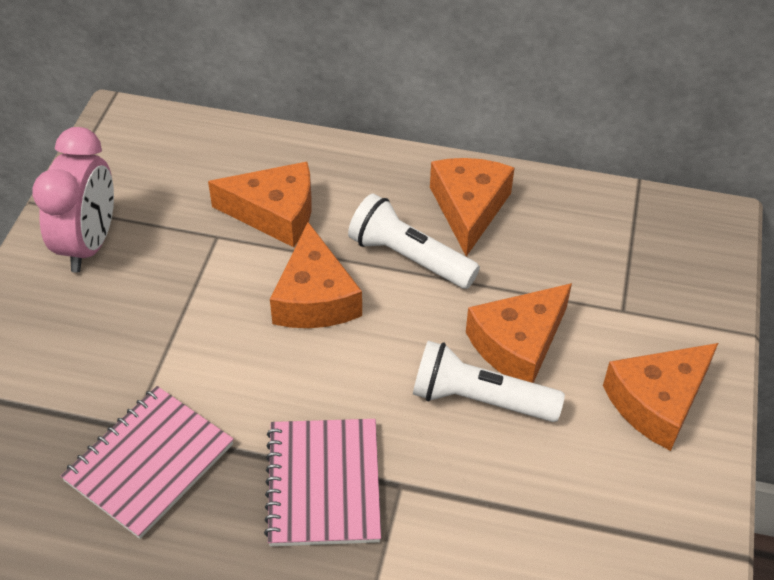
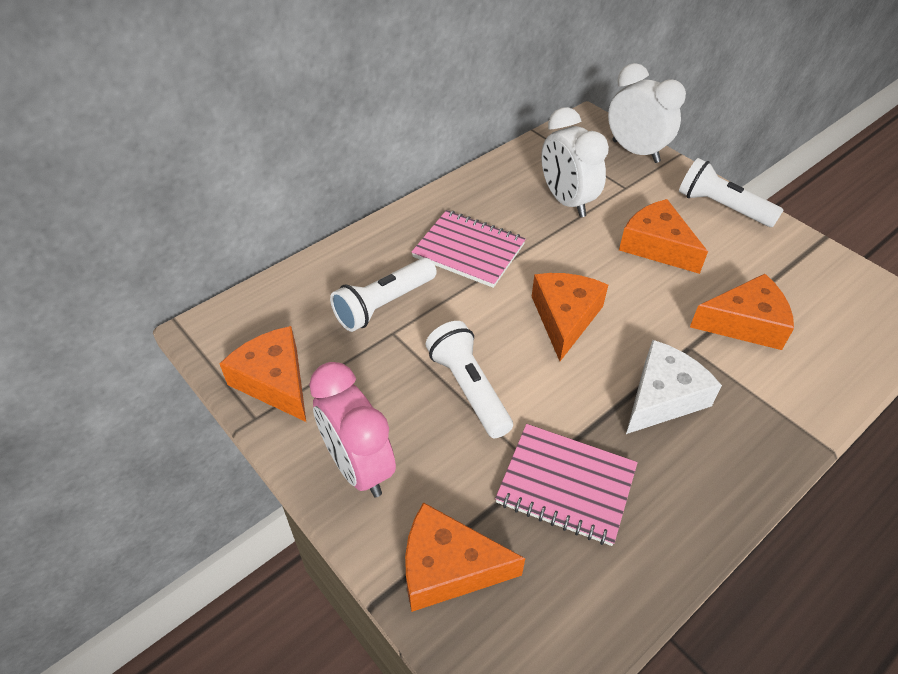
white cheese: 0 -> 1
white clock: 0 -> 2
white flashlight: 2 -> 3

